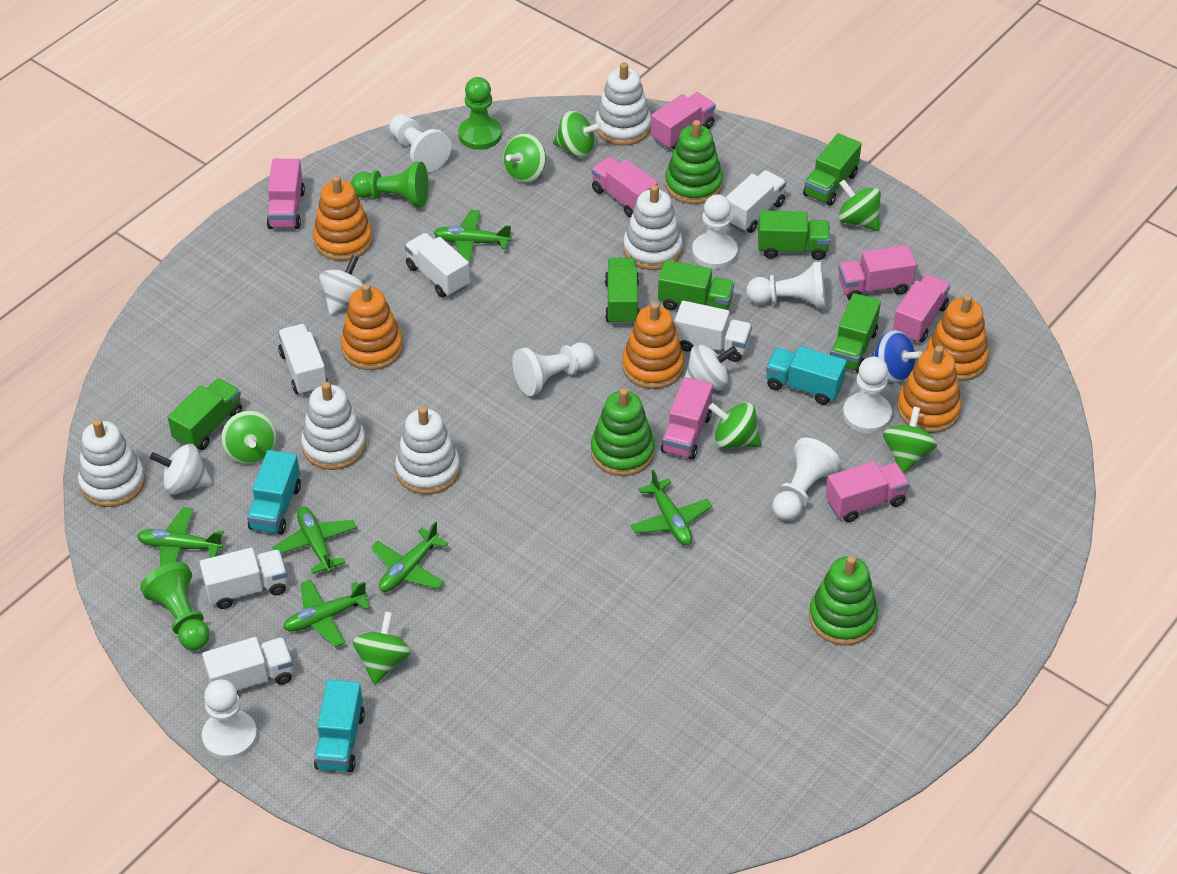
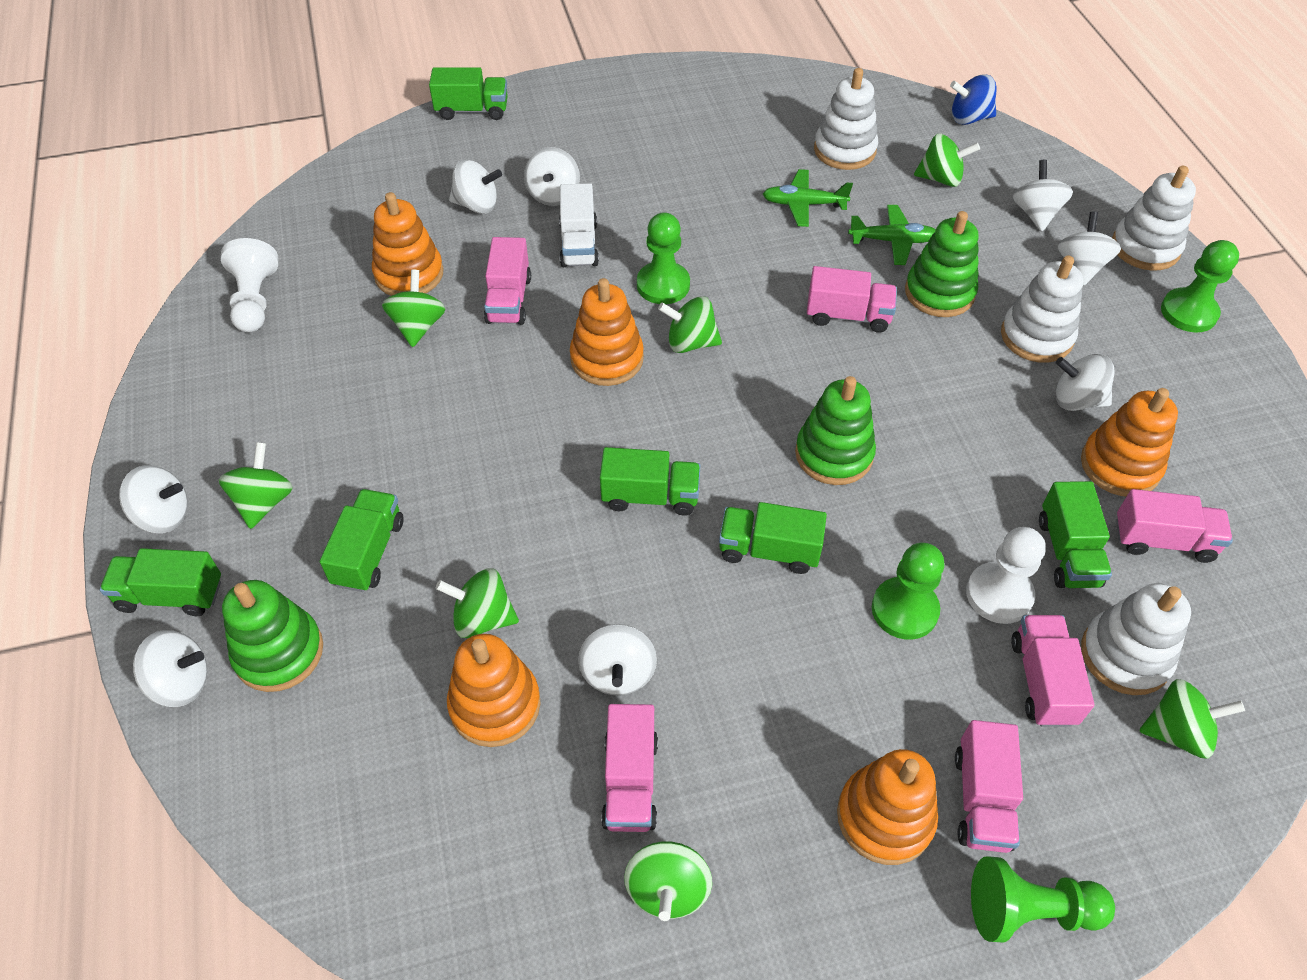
green pawn: 3 -> 4
green plane: 6 -> 2
pink truck: 7 -> 6
turquoise truck: 3 -> 0
white pawn: 7 -> 2
white spinning top: 3 -> 8
white stacking toy: 5 -> 4
white truck: 6 -> 1

